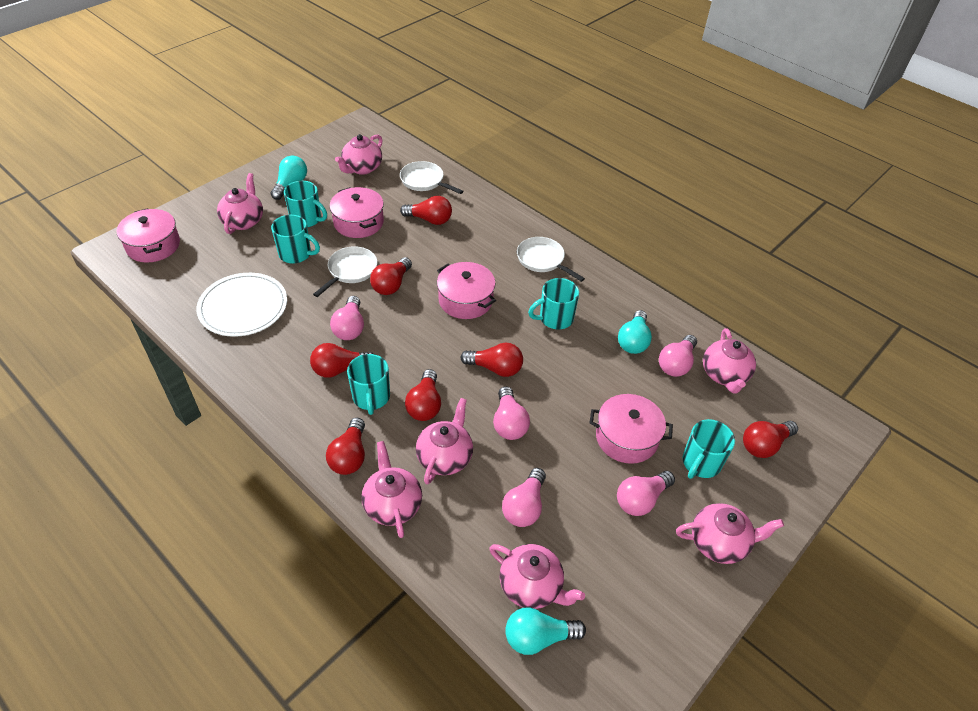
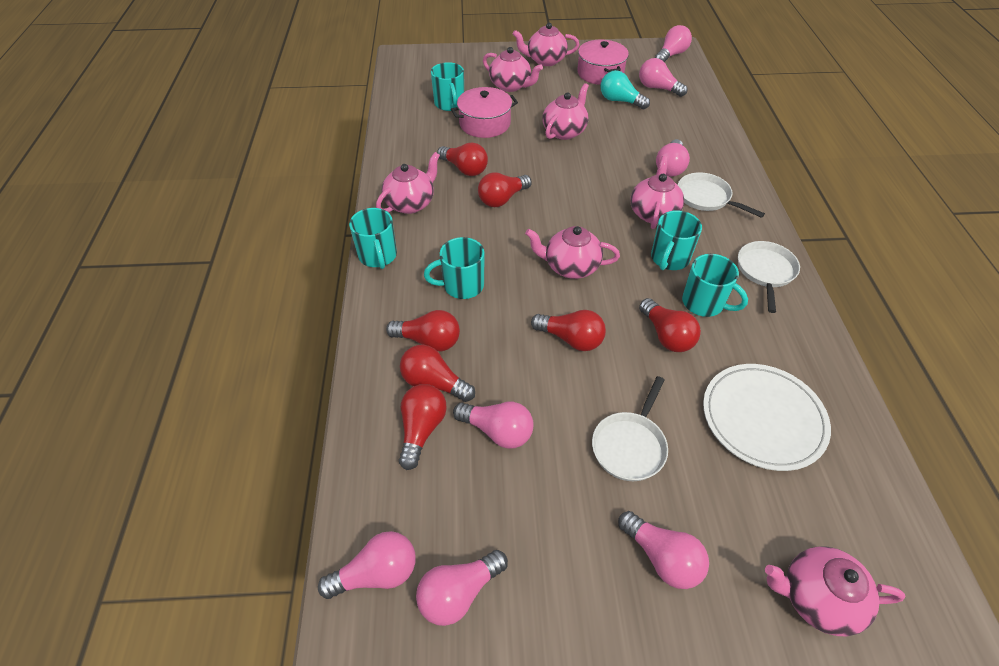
pink light bulb: 5 -> 7
pink pot: 4 -> 2
turquoise light bulb: 3 -> 1

